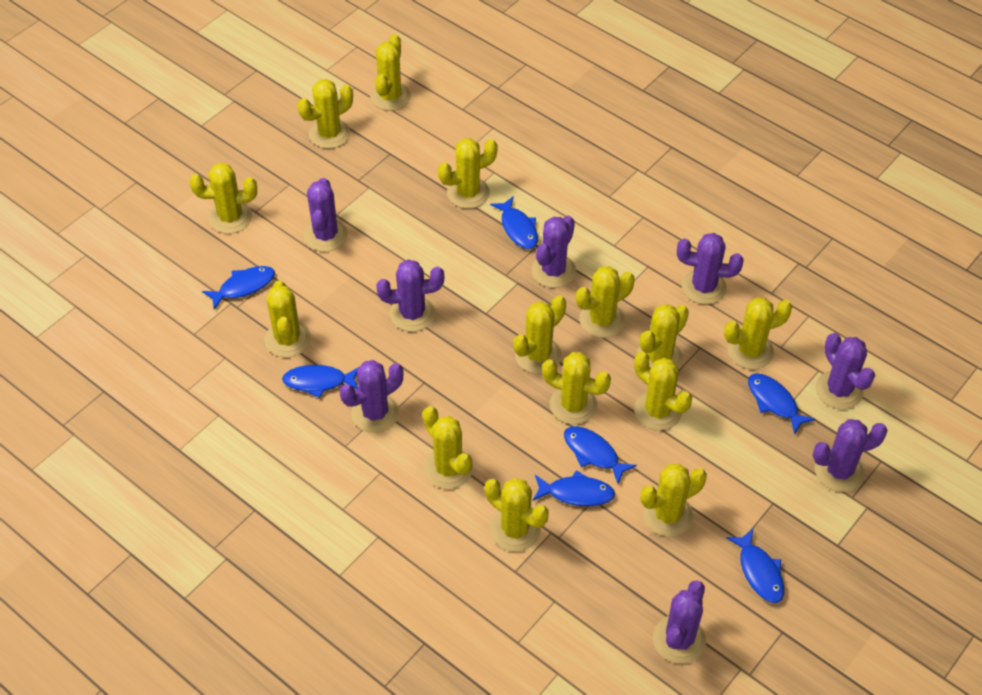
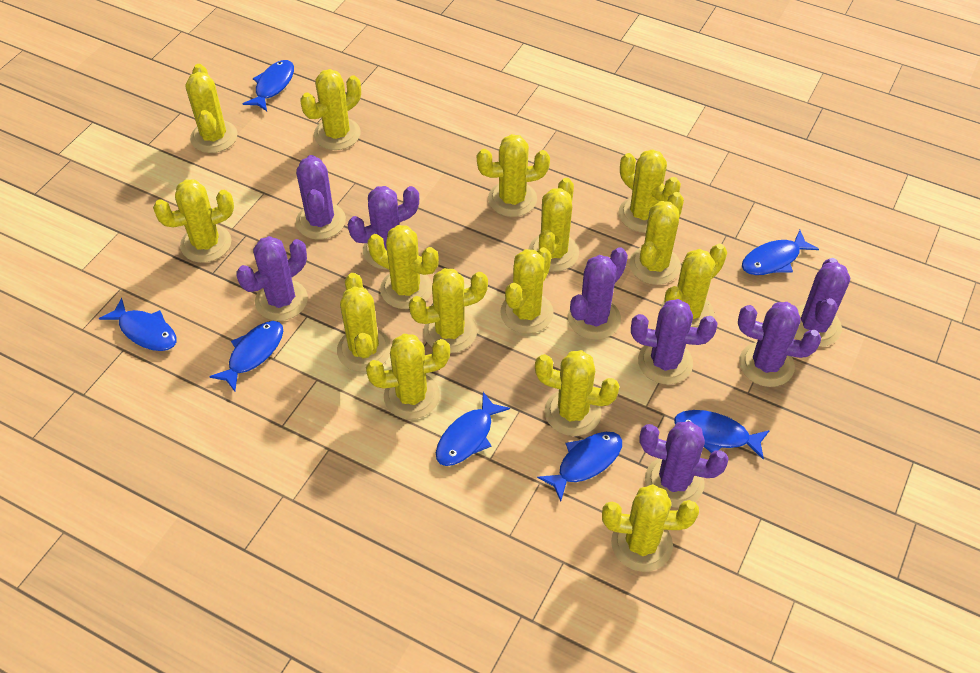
yellow cactus: 14 -> 15

